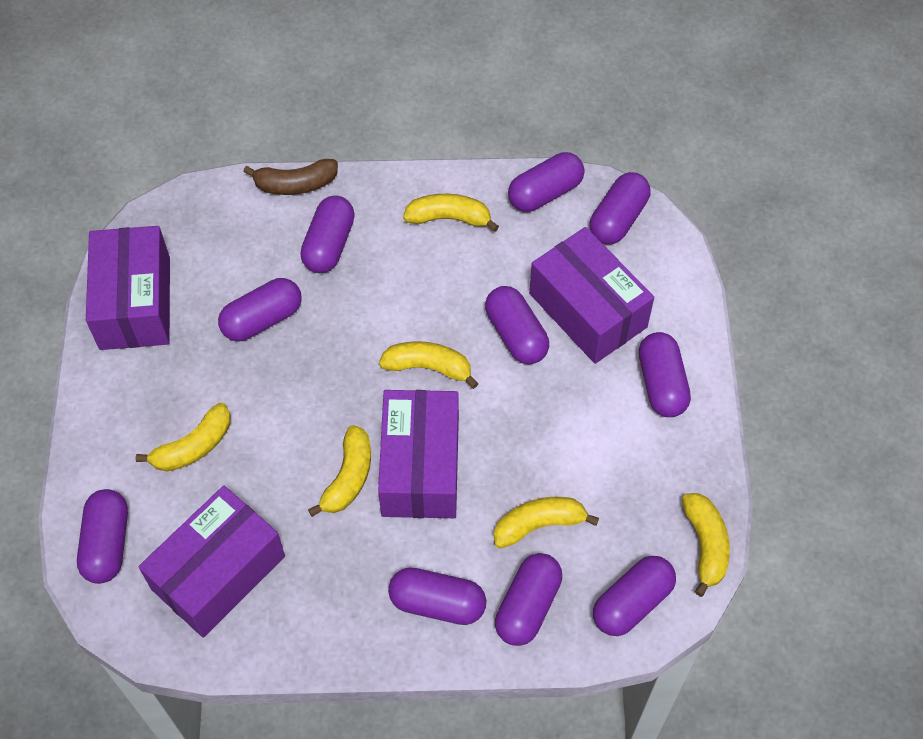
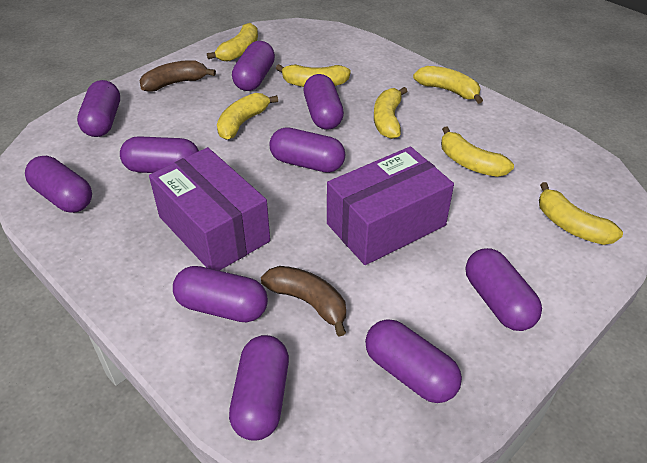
brown banana: 1 -> 2
purple box: 4 -> 2
yellow banana: 6 -> 7

